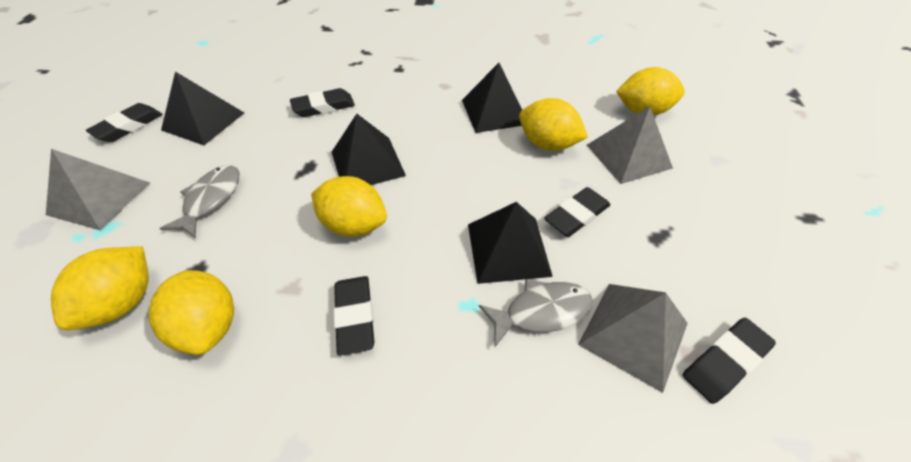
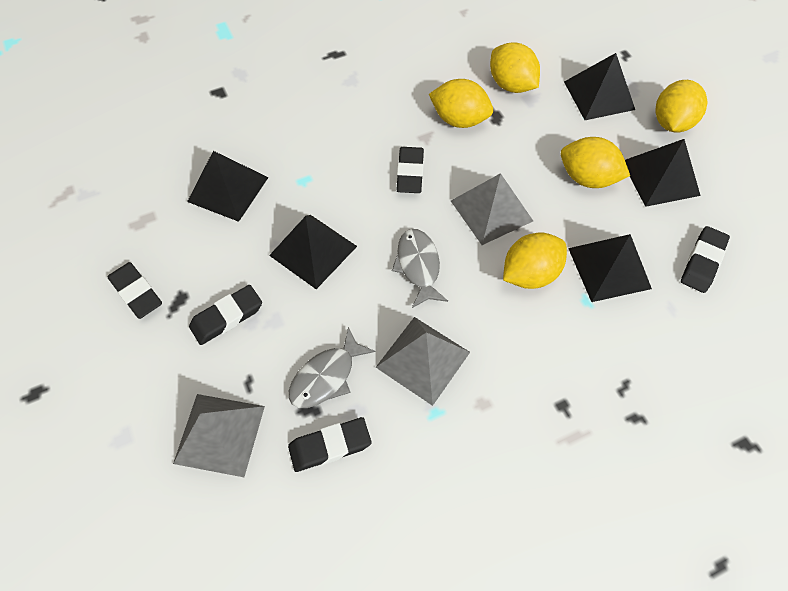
black pyramid: 4 -> 5

